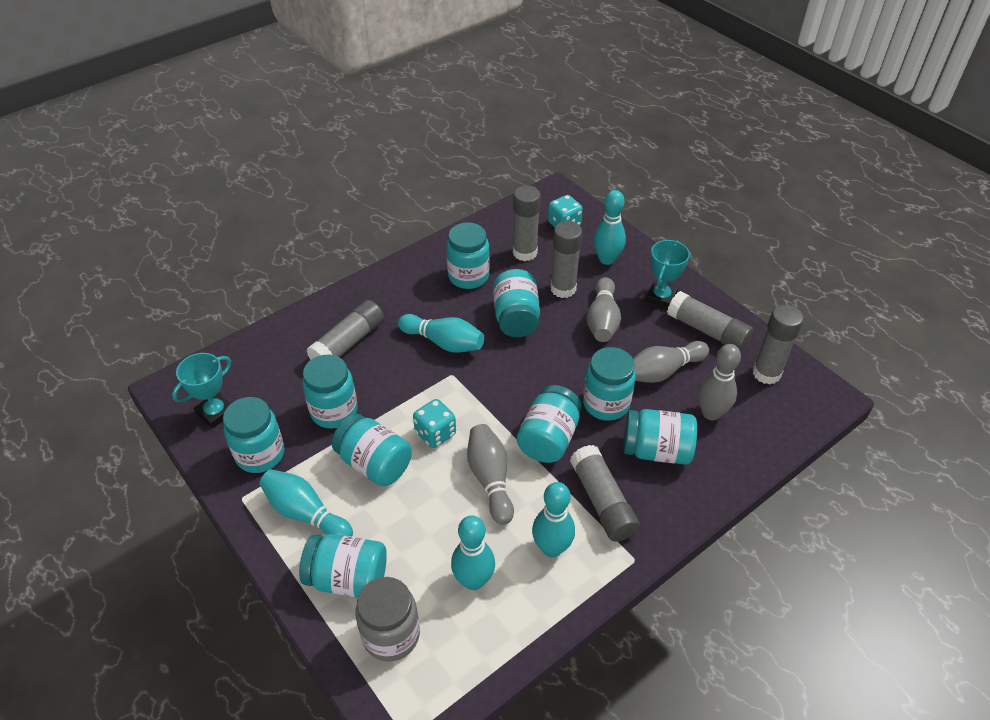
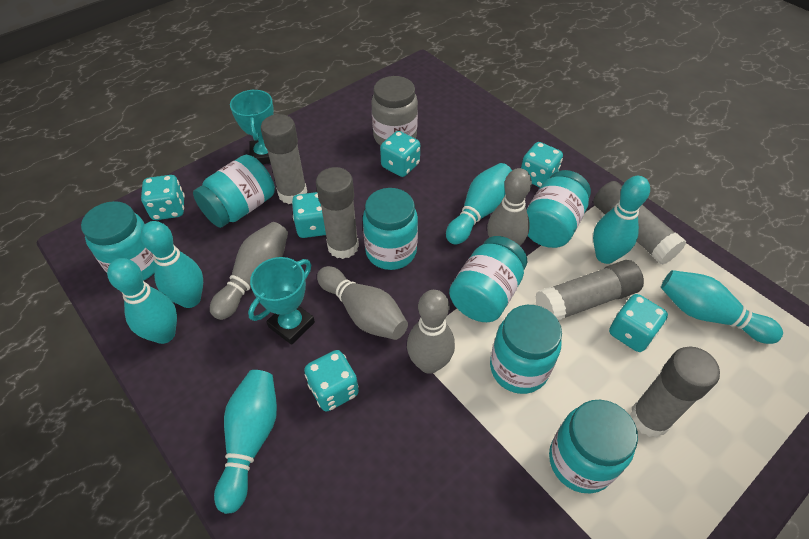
grey glue stick: 6 -> 5
turquoise bowling pin: 5 -> 6
turquoise dice: 2 -> 6
turquoise jar: 9 -> 7

